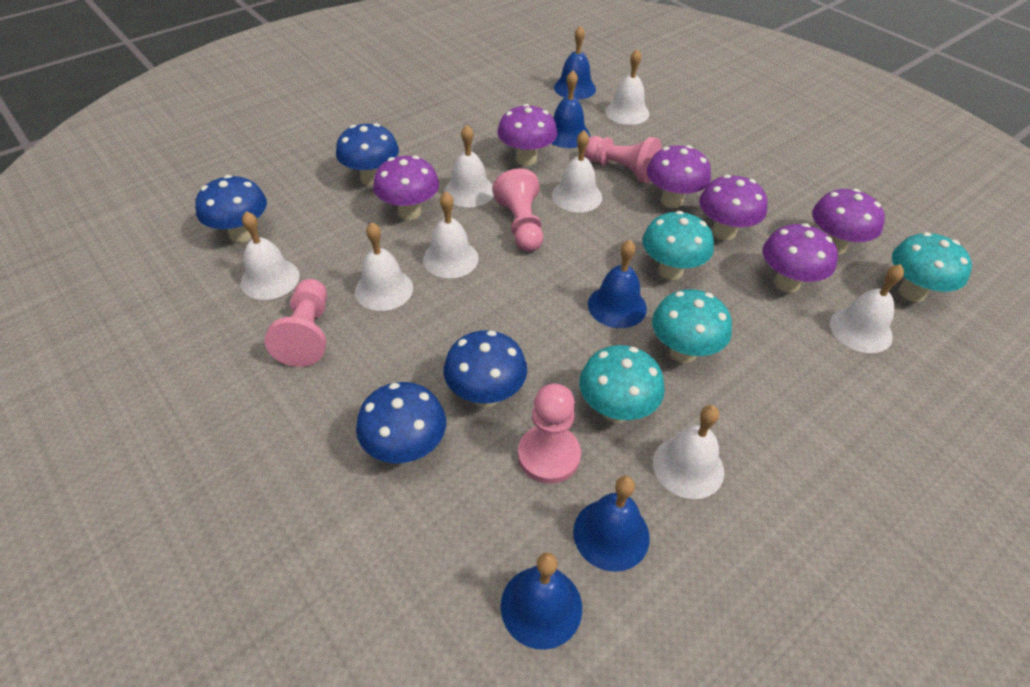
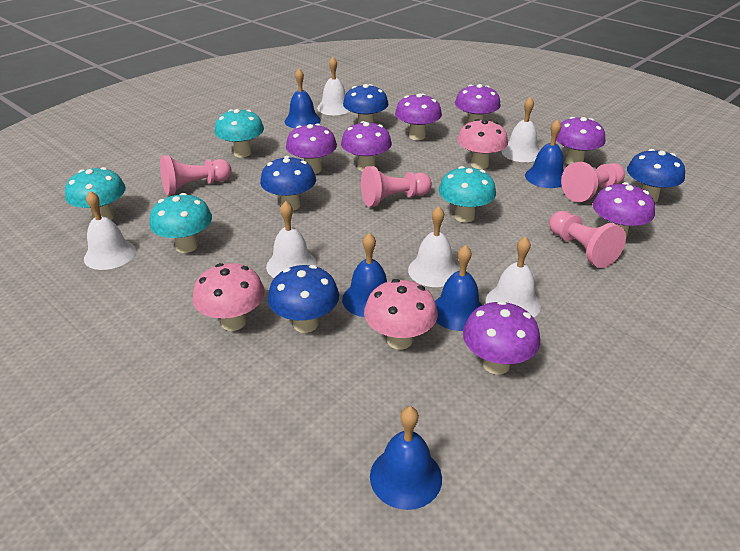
pink mushroom: 0 -> 3
purple mushroom: 6 -> 7
white bell: 8 -> 6

